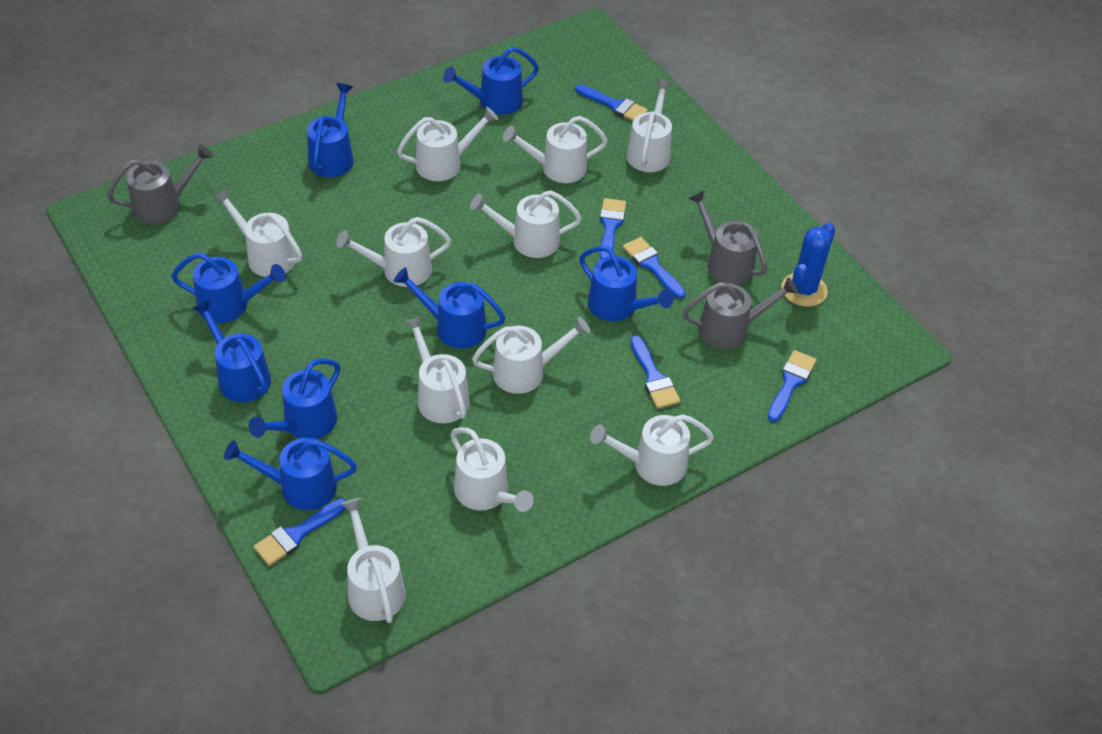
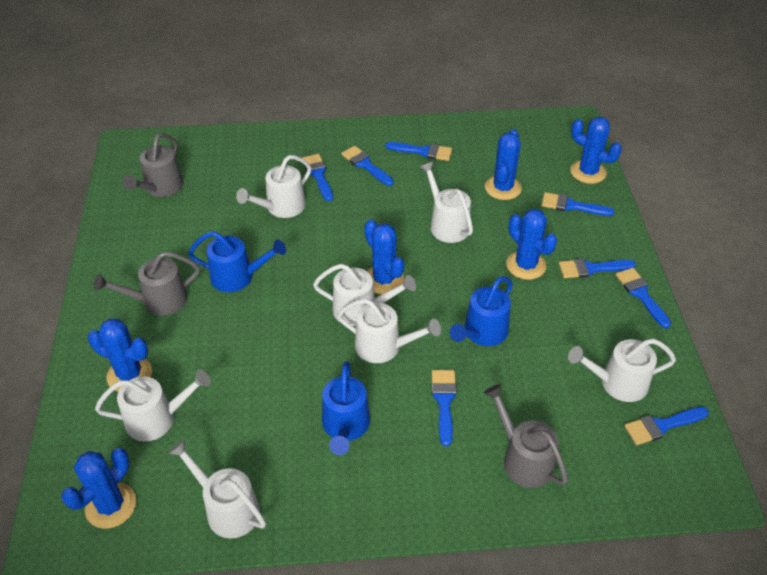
blue brush: 6 -> 8
blue cactus: 1 -> 6
blue watering can: 8 -> 3
white watering can: 11 -> 7

